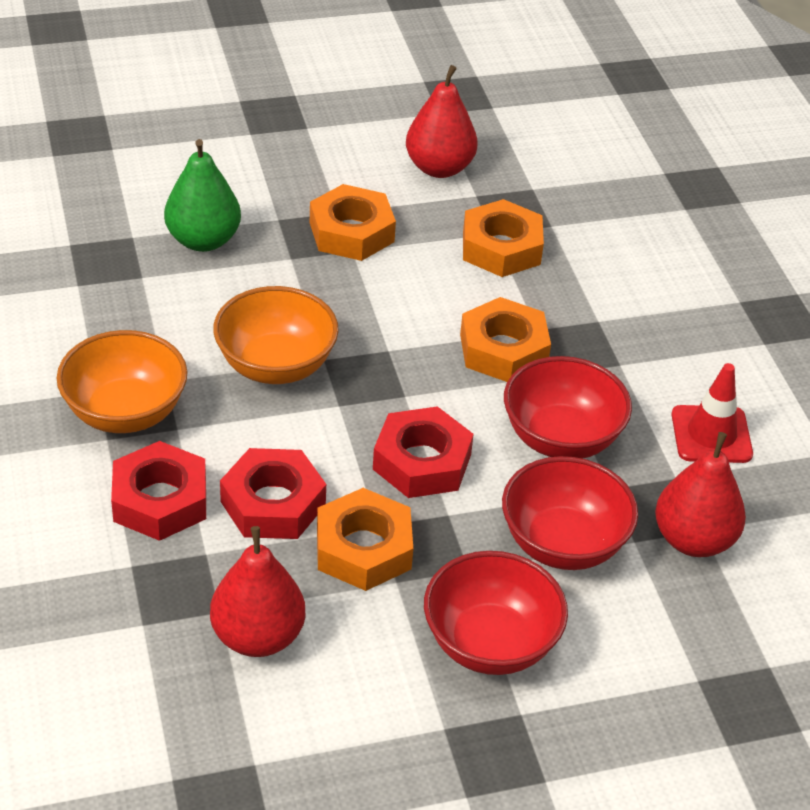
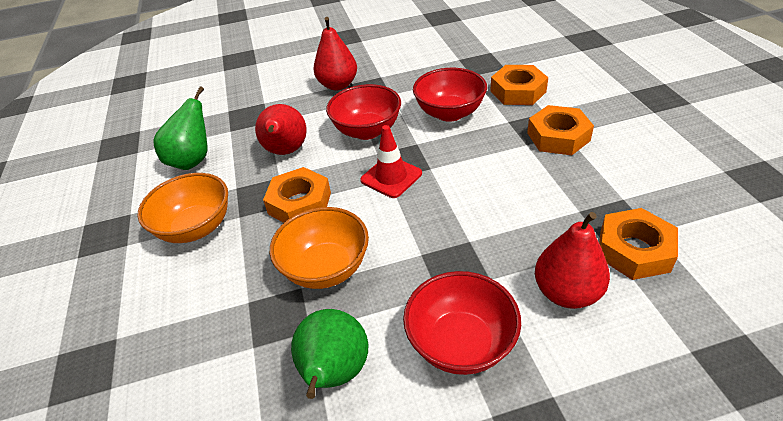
green pear: 1 -> 2
red nut: 3 -> 0

